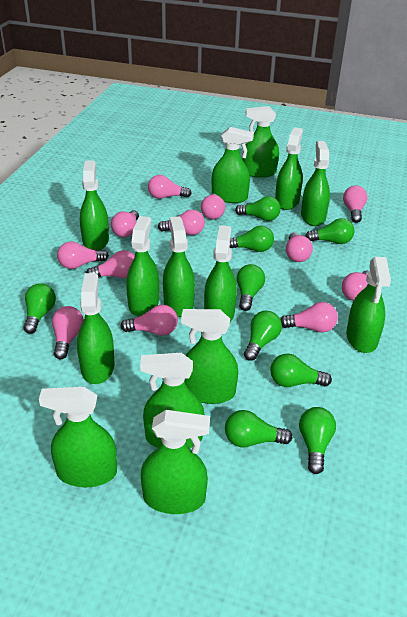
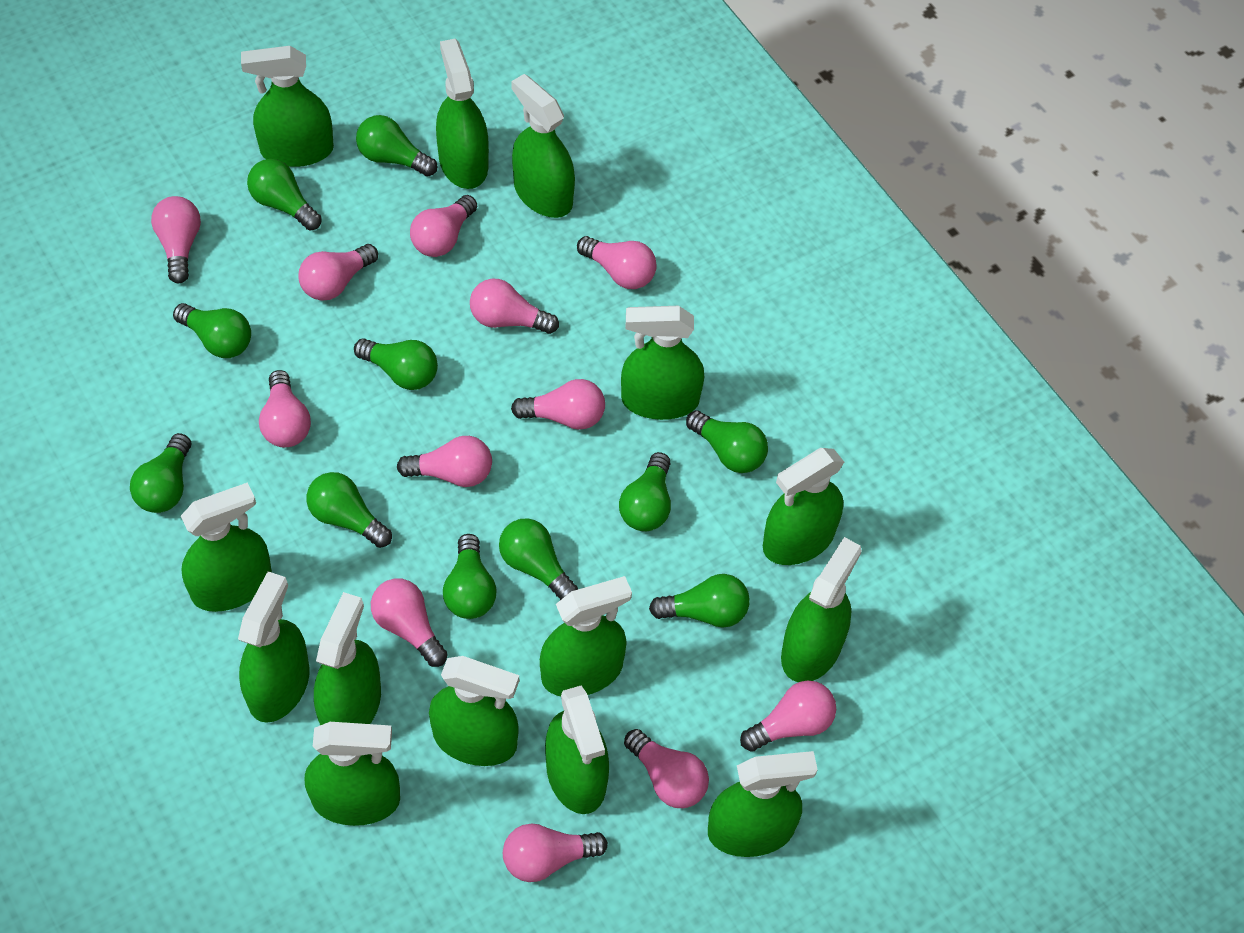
green light bulb: 9 -> 11

